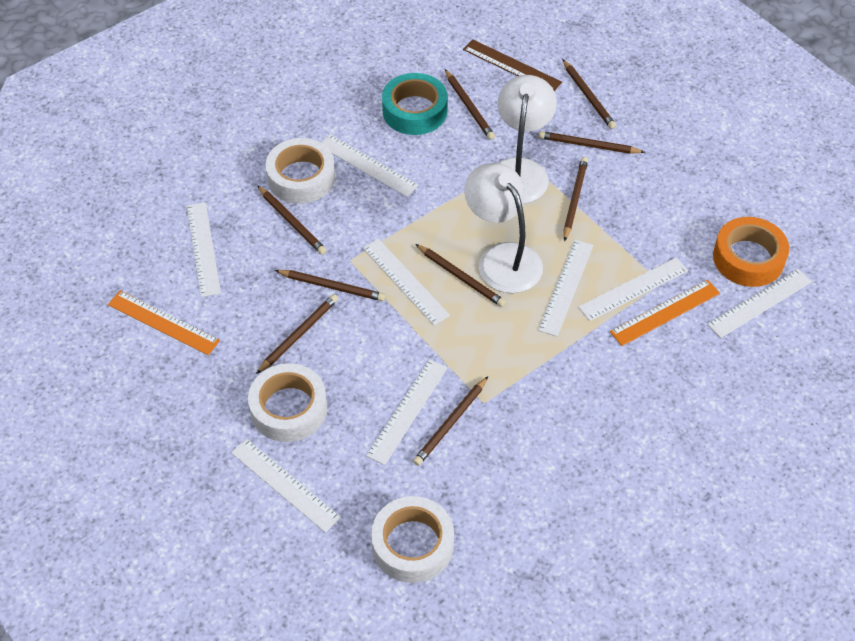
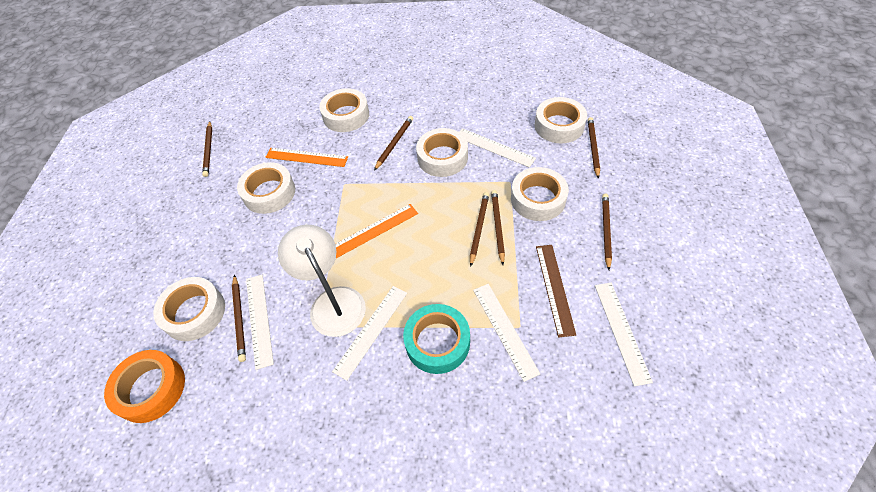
brown pencil: 9 -> 7
white lamp: 2 -> 1
white ruler: 8 -> 5
white tape: 3 -> 6

